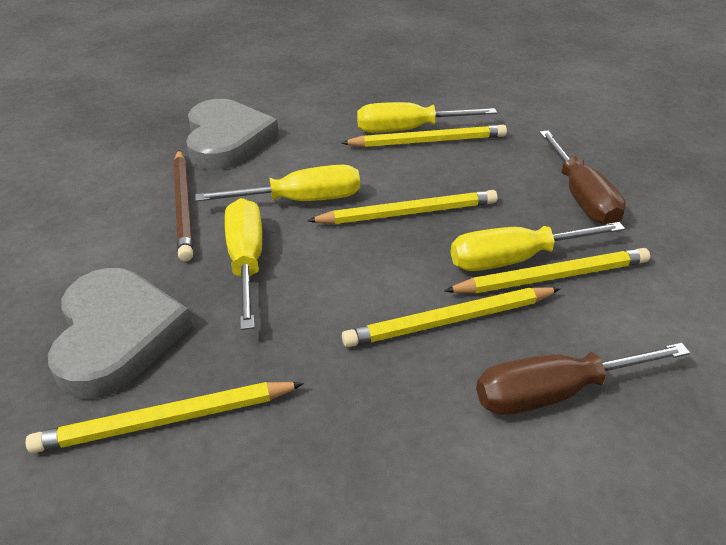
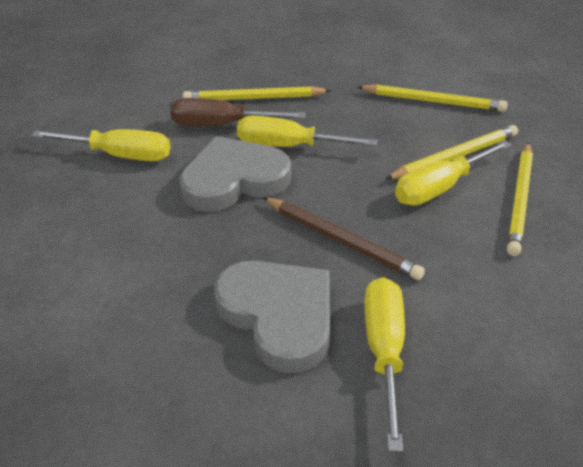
brown screwdriver: 2 -> 1
yellow pencil: 5 -> 4

